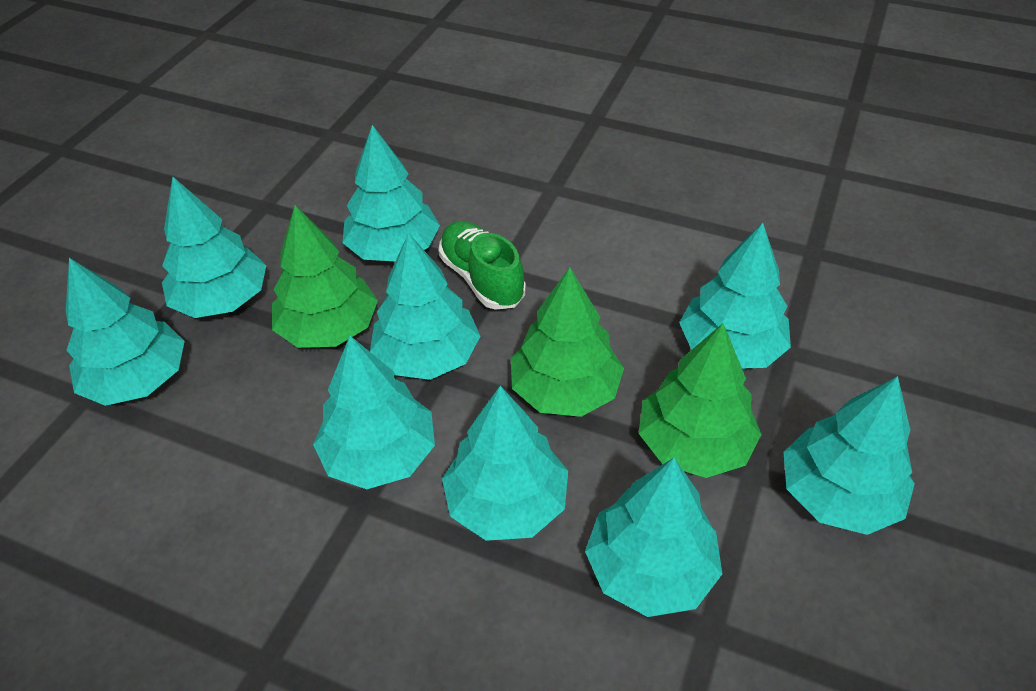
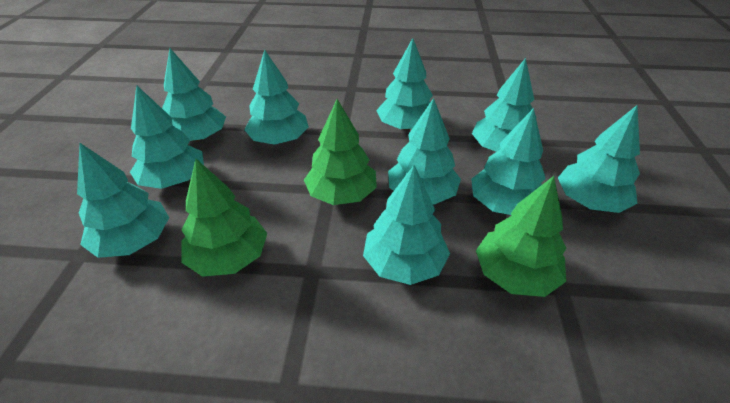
green shoe: 1 -> 0
turquoise tree: 9 -> 10

